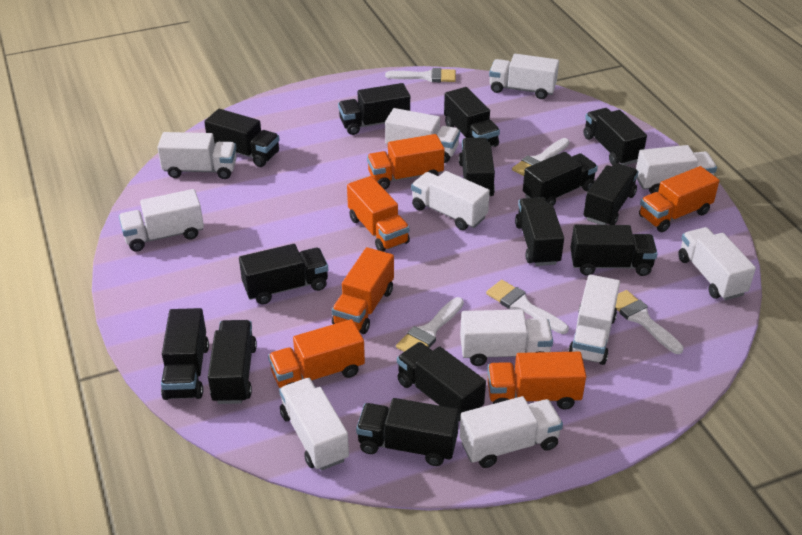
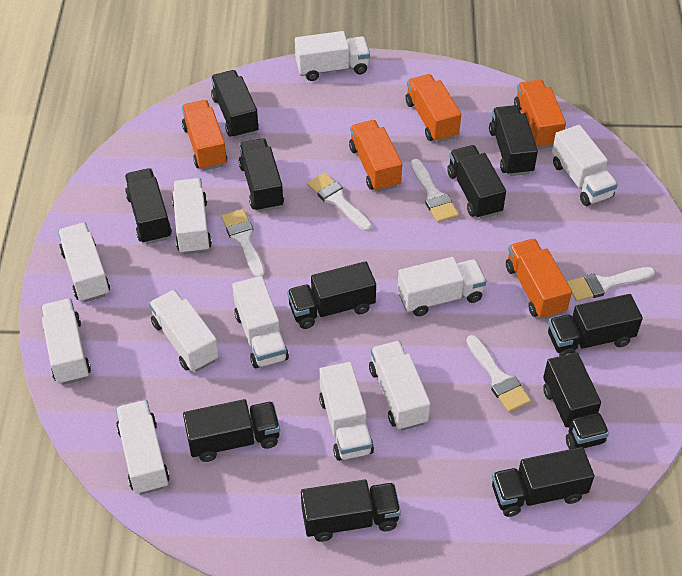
black truck: 14 -> 11
orange truck: 6 -> 5

